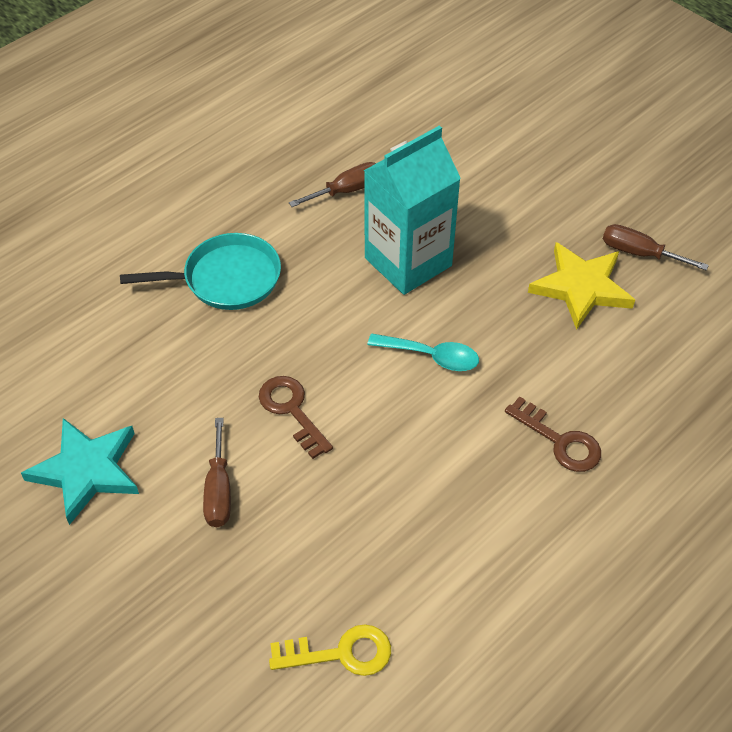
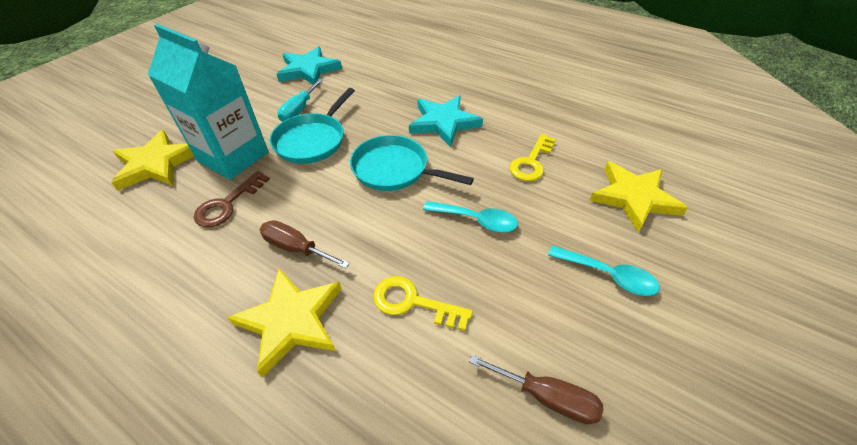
brown key: 2 -> 1
brown screwdriver: 3 -> 2
turquoise pan: 1 -> 2
turquoise screwdriver: 0 -> 1
turquoise spoon: 1 -> 2
turquoise star: 1 -> 2
yellow key: 1 -> 2
yellow star: 1 -> 3

